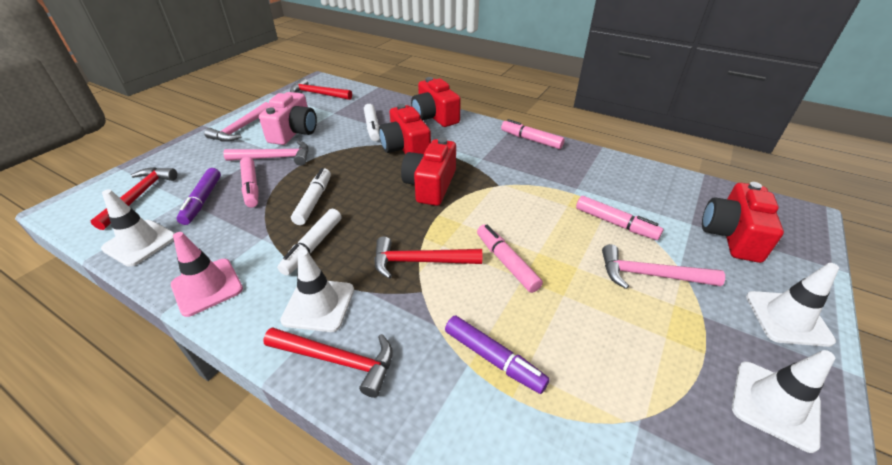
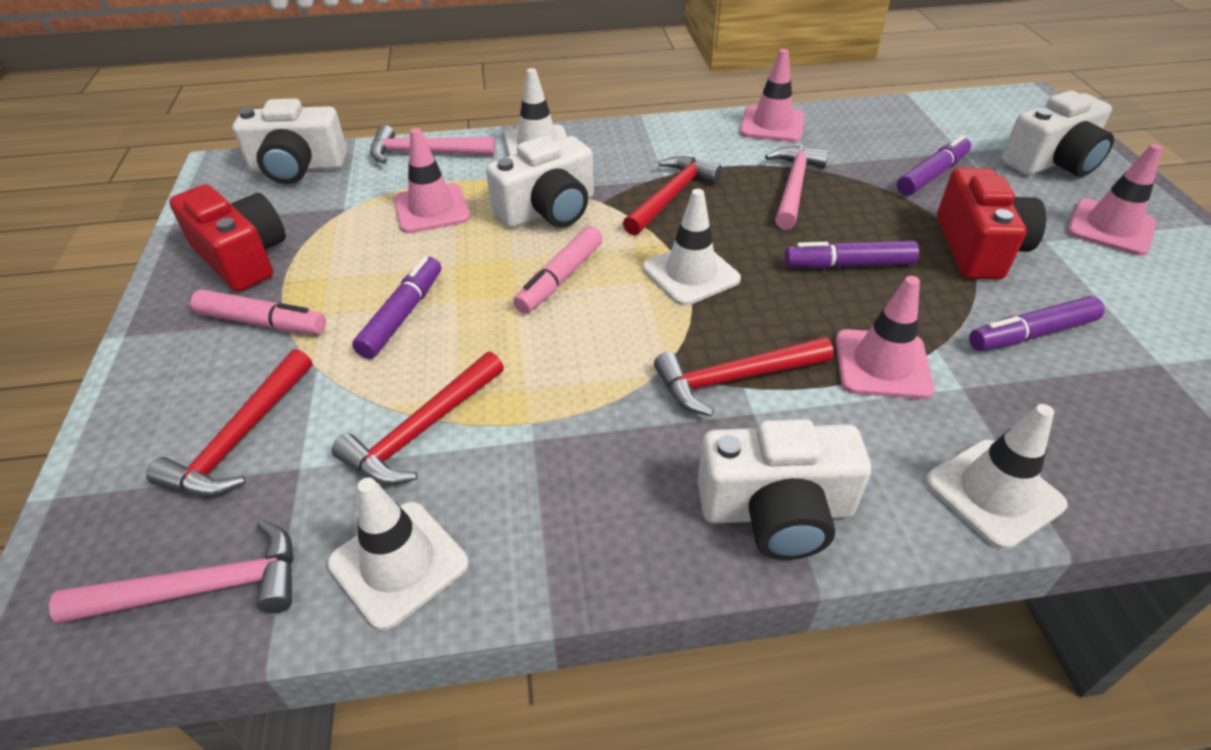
pink camera: 1 -> 0
pink marker: 4 -> 2
pink traffic cone: 1 -> 4
purple marker: 2 -> 4
red camera: 4 -> 2
white camera: 0 -> 4
white marker: 3 -> 0

